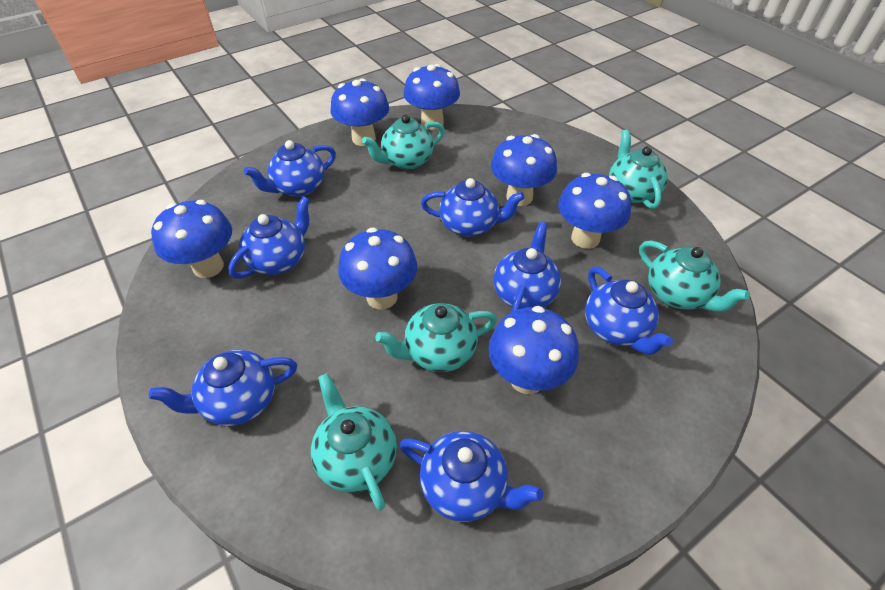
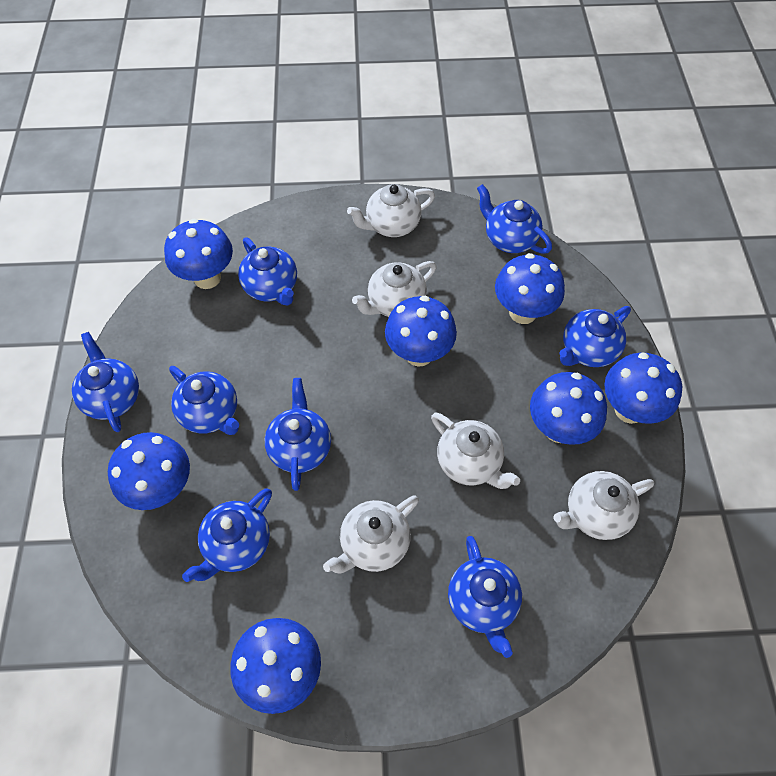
blue teapot: 7 -> 8
turquoise teapot: 5 -> 0
white teapot: 0 -> 5

